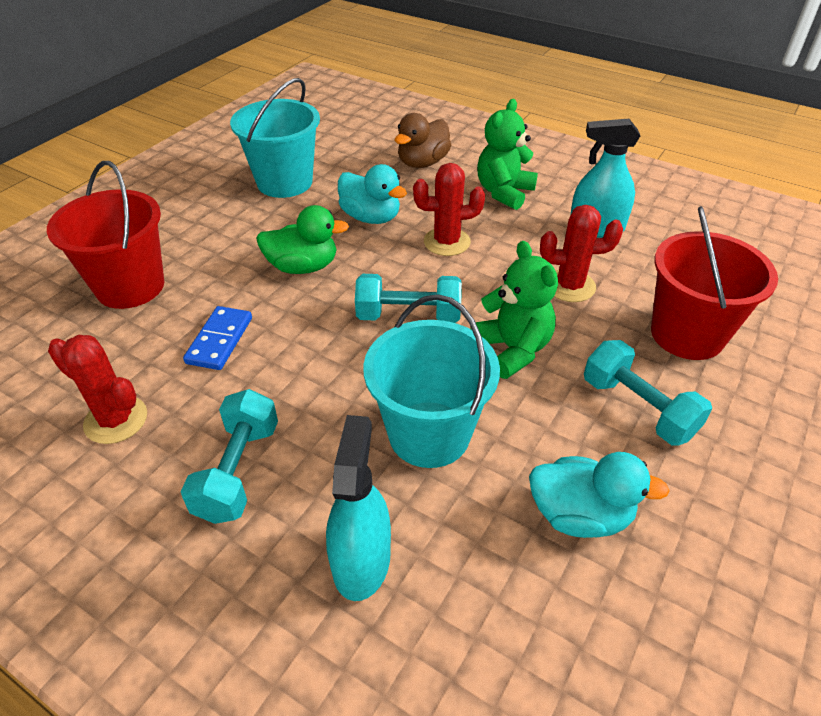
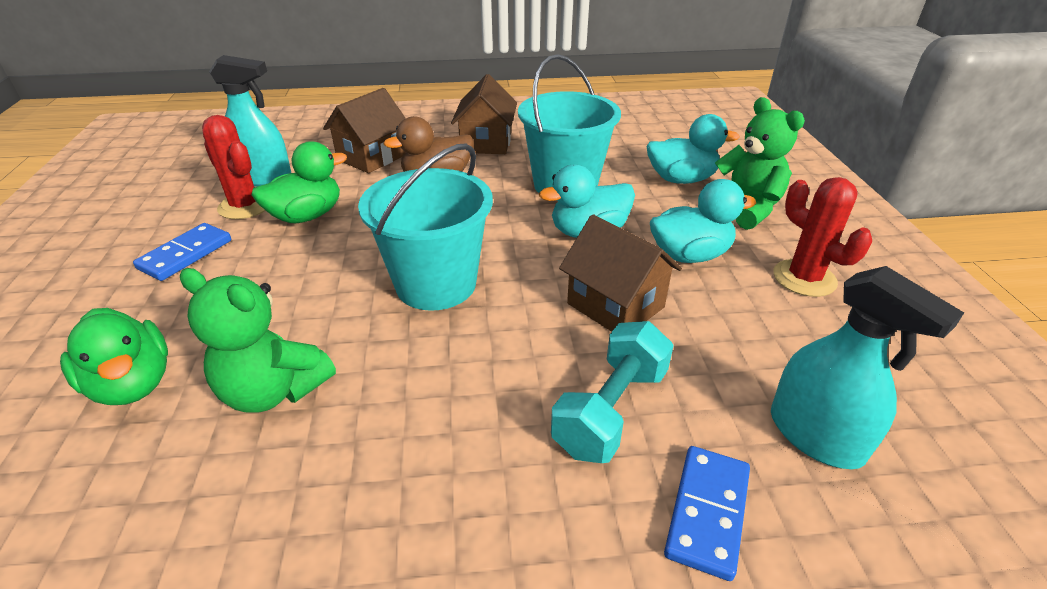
blue domino: 1 -> 2
brown house: 0 -> 3
green duck: 1 -> 2
red bucket: 2 -> 0
red cactus: 3 -> 2
turquoise duck: 2 -> 3
turquoise dumbbell: 3 -> 1

